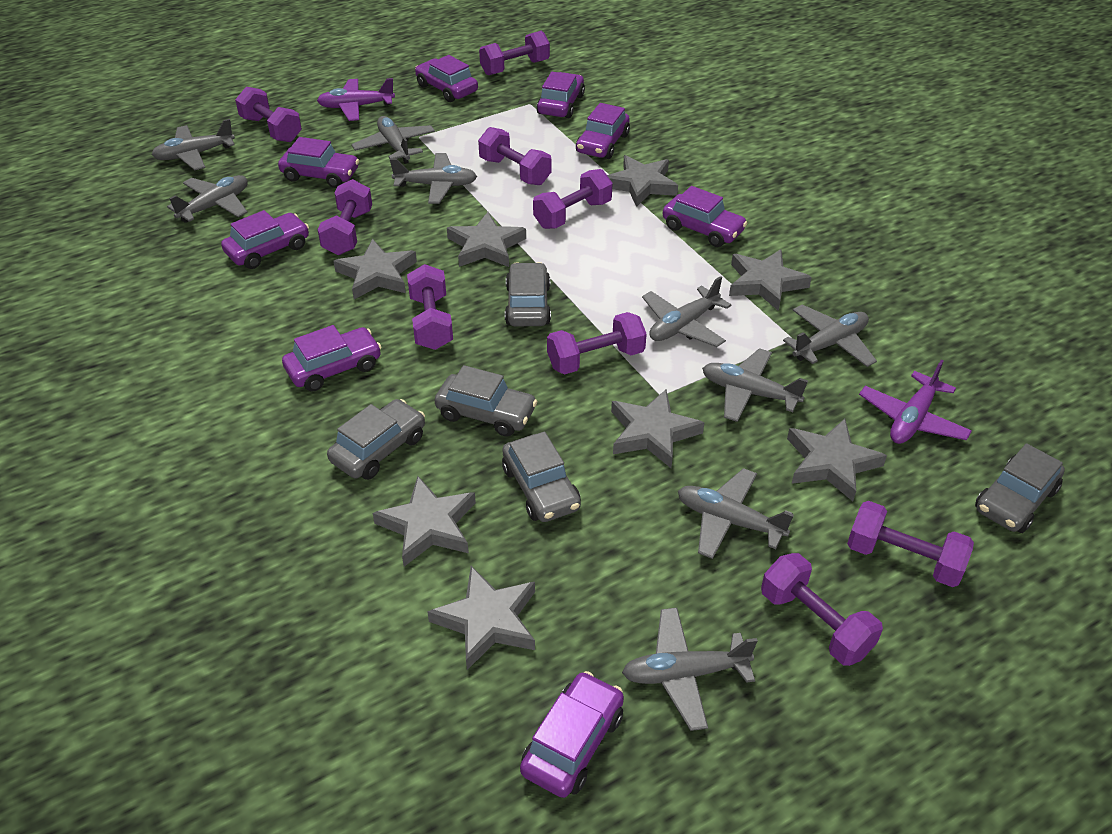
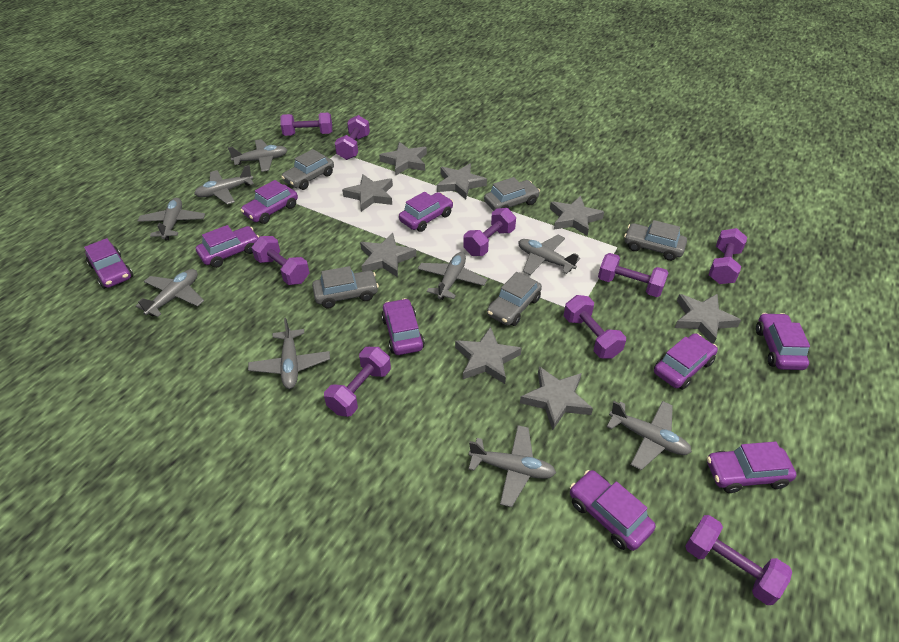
purple car: 8 -> 9
purple plane: 2 -> 0

